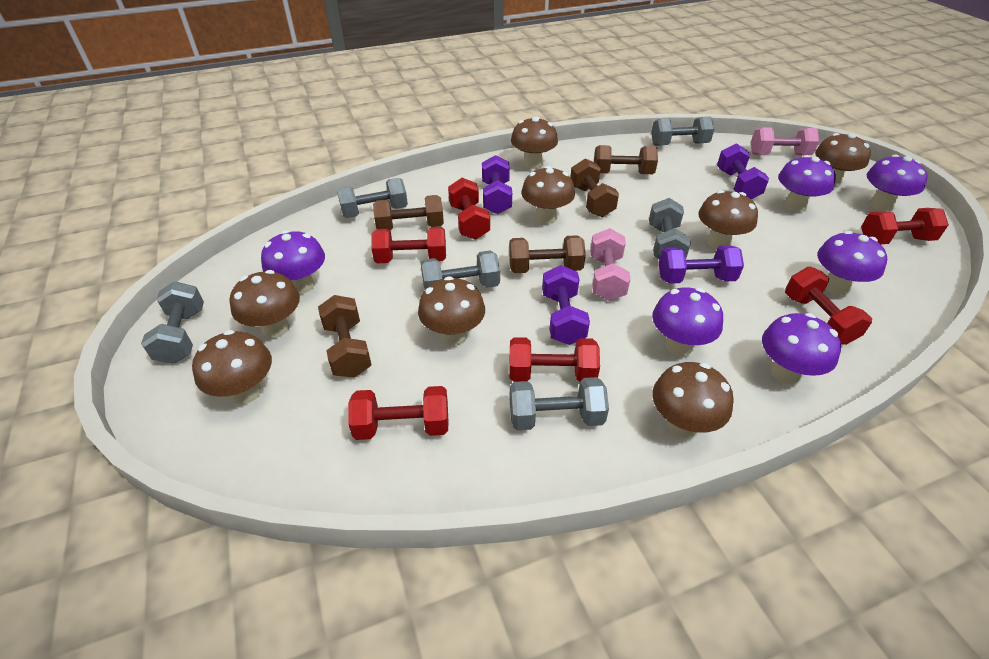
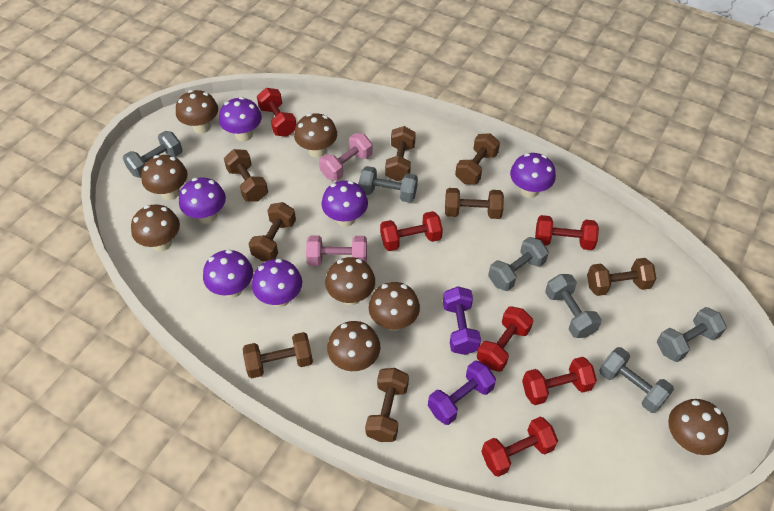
brown dumbbell: 5 -> 8
purple dumbbell: 4 -> 2

